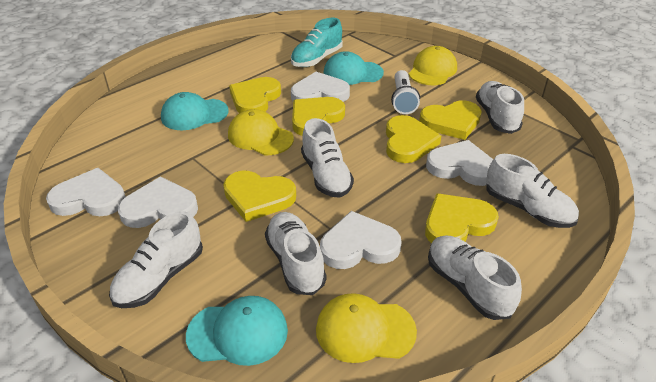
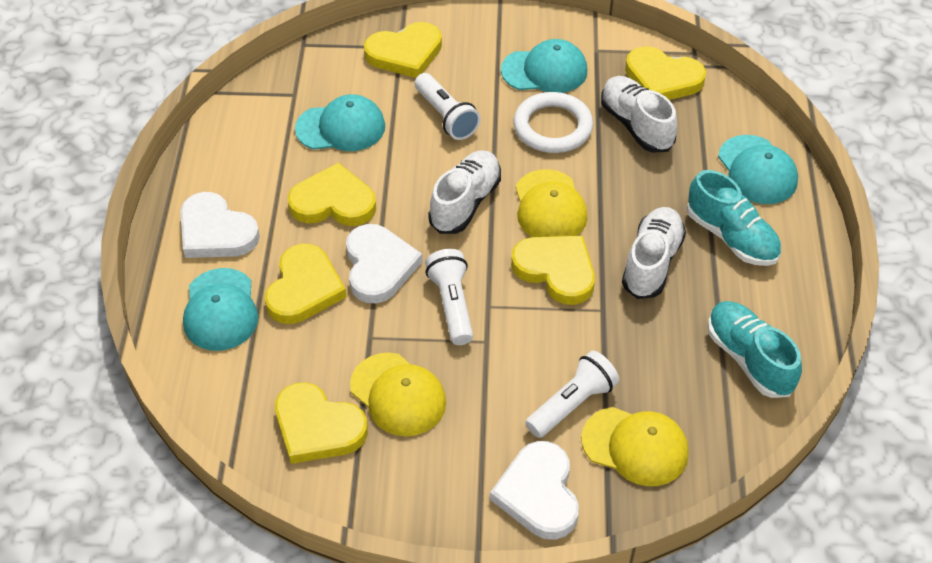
turquoise cap: 3 -> 4
turquoise shoe: 1 -> 2
white flashlight: 1 -> 3
white heart: 5 -> 3
white ring: 0 -> 1
white shoe: 6 -> 3

